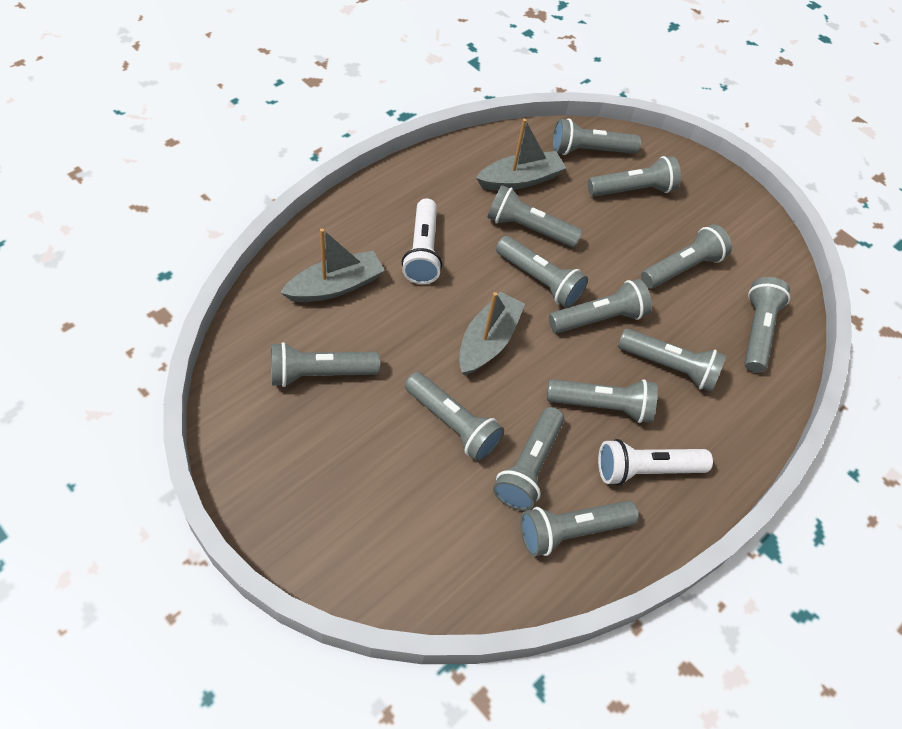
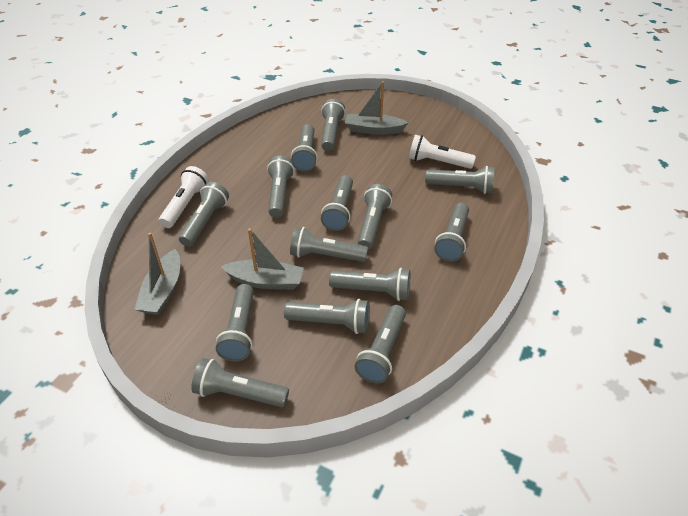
grey flashlight: 13 -> 14

